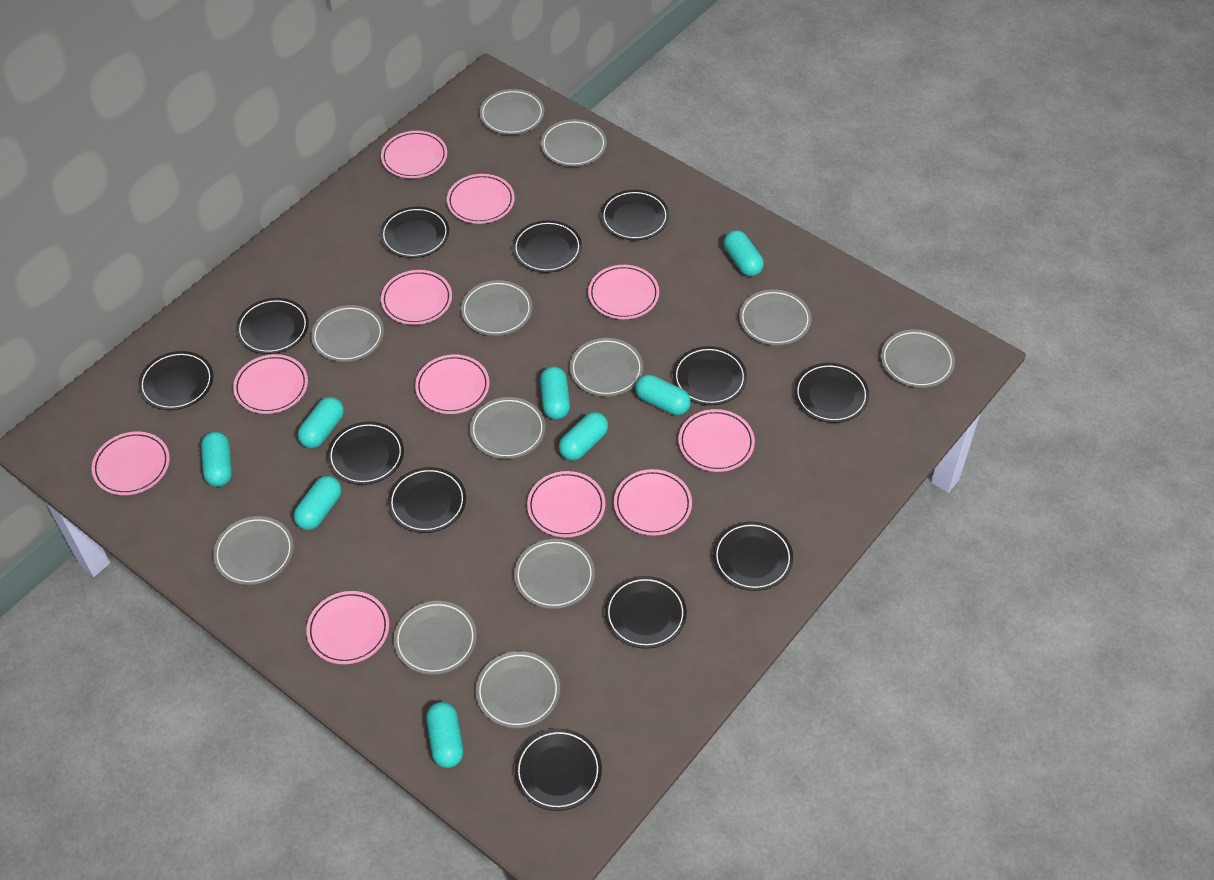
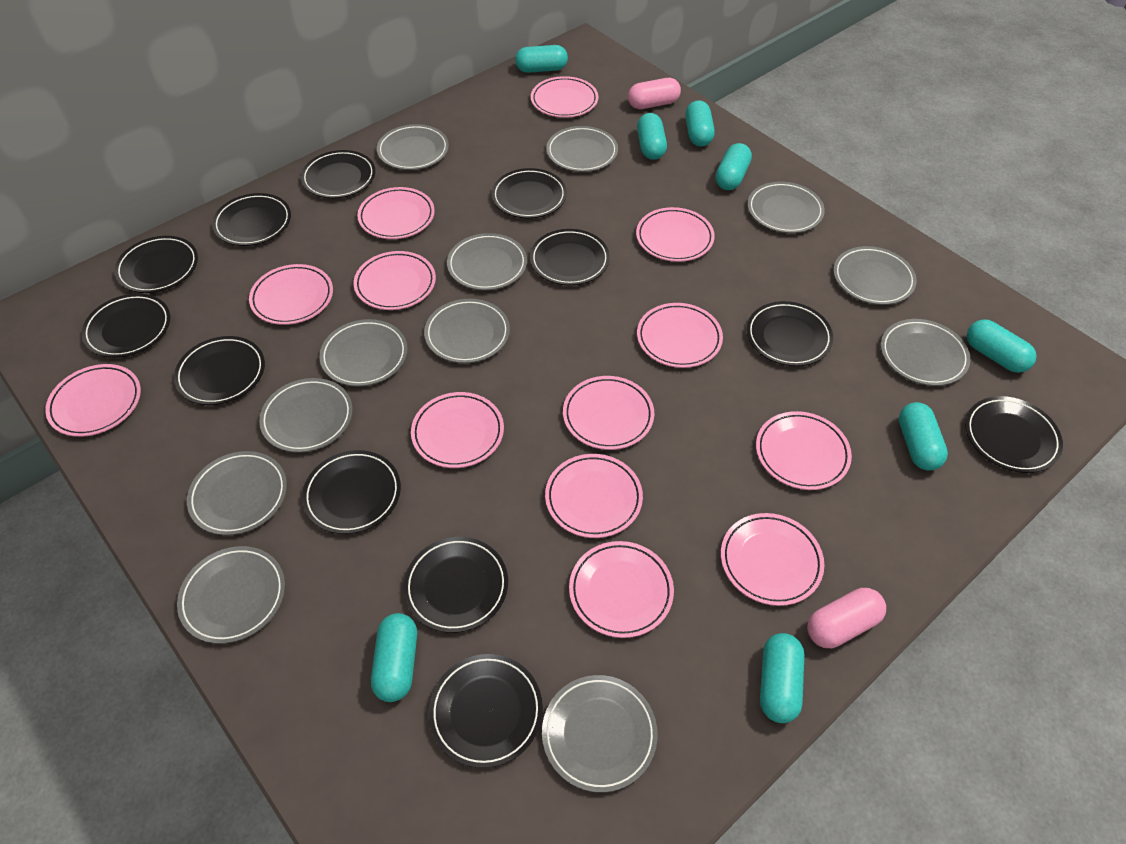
pink capsule: 0 -> 2
pink plate: 11 -> 13

